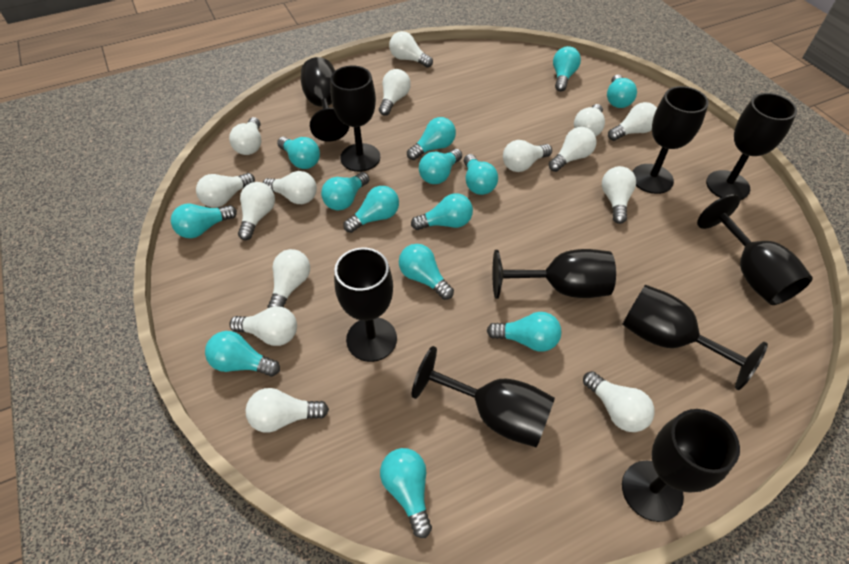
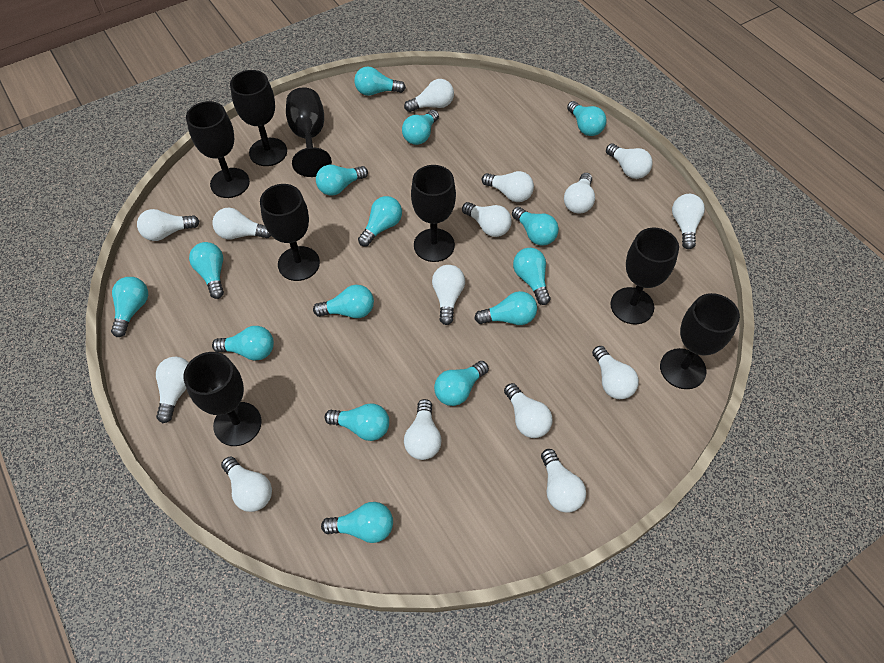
black goblet: 10 -> 8
turquoise light bulb: 14 -> 15

